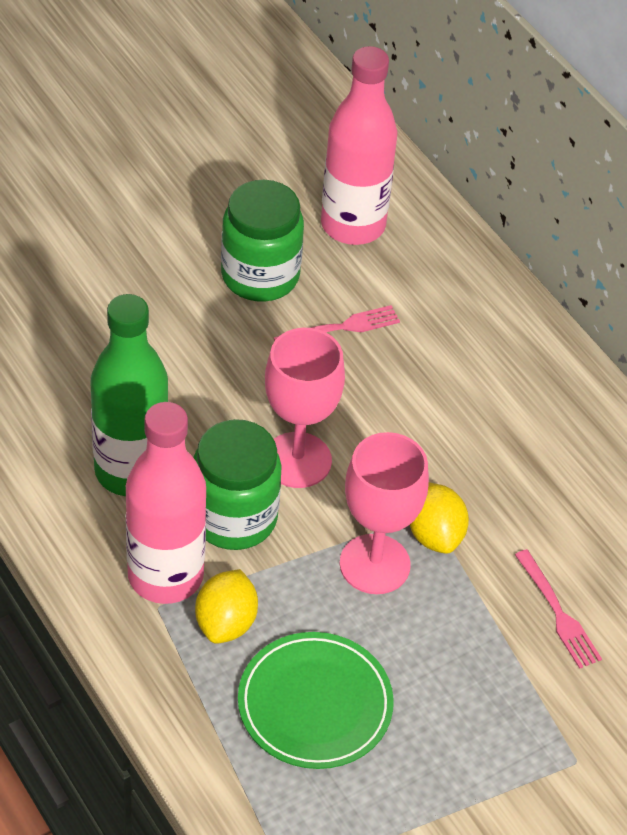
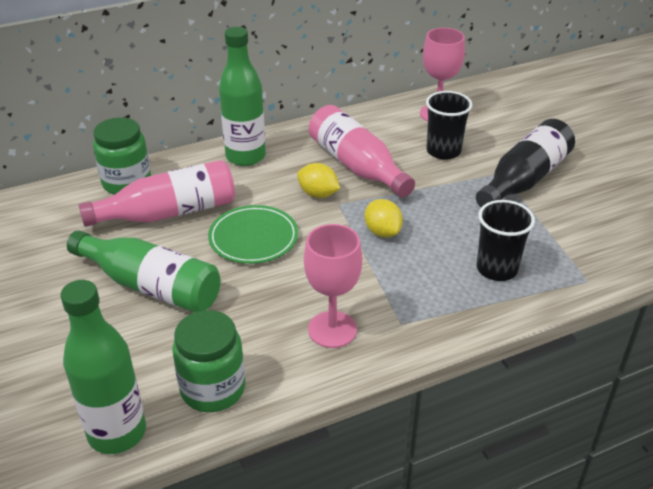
black bottle: 0 -> 1
black cup: 0 -> 2
green bottle: 1 -> 3
pink fork: 2 -> 0

